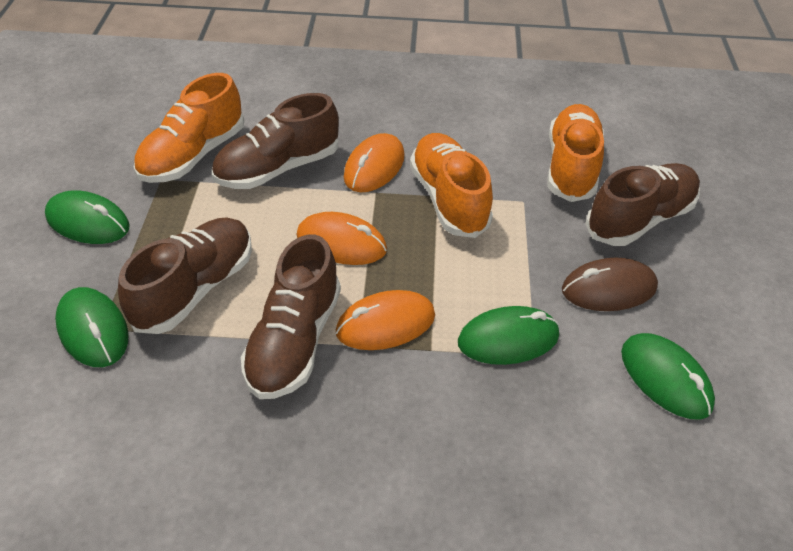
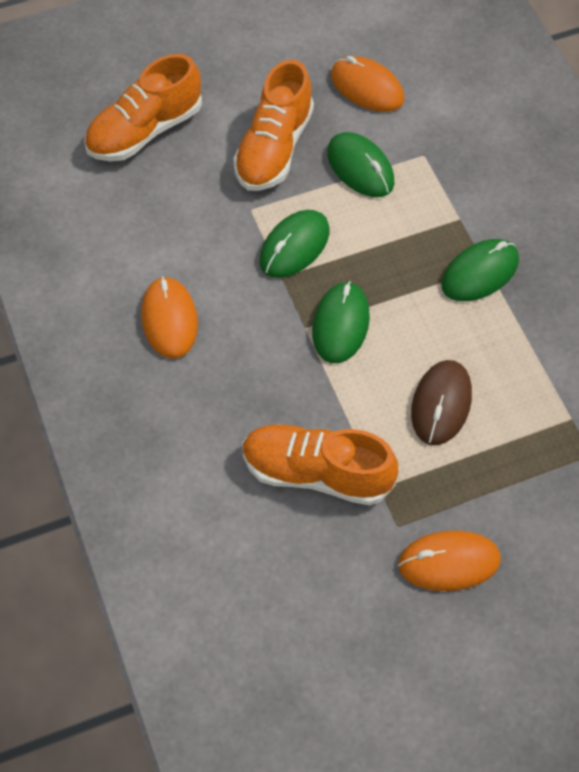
brown shoe: 4 -> 0

